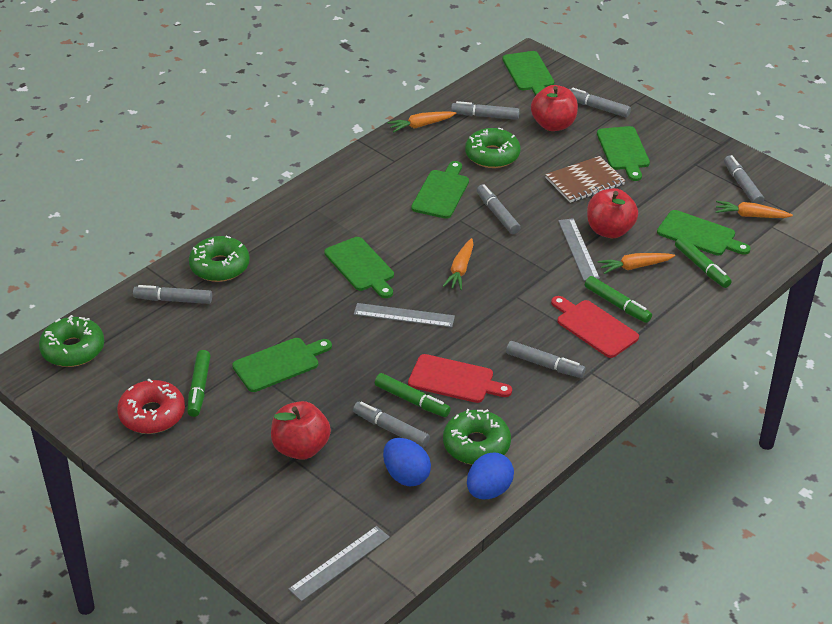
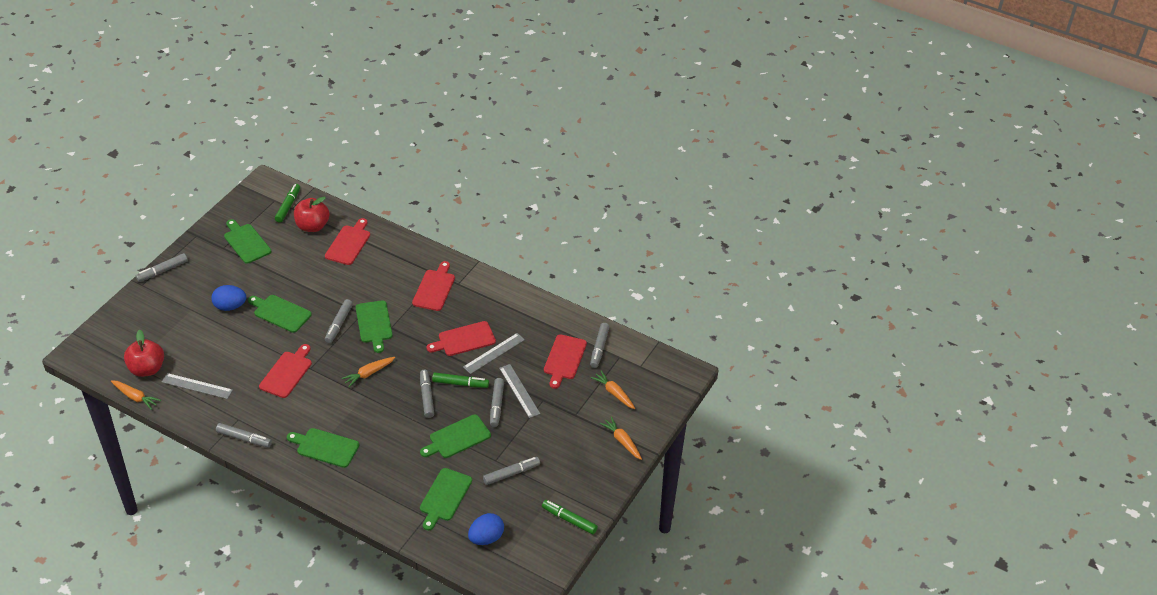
brown notebook: 1 -> 0
green donut: 4 -> 0
green marker: 4 -> 3
red apple: 3 -> 2
red cutting board: 2 -> 5
red donut: 1 -> 0

